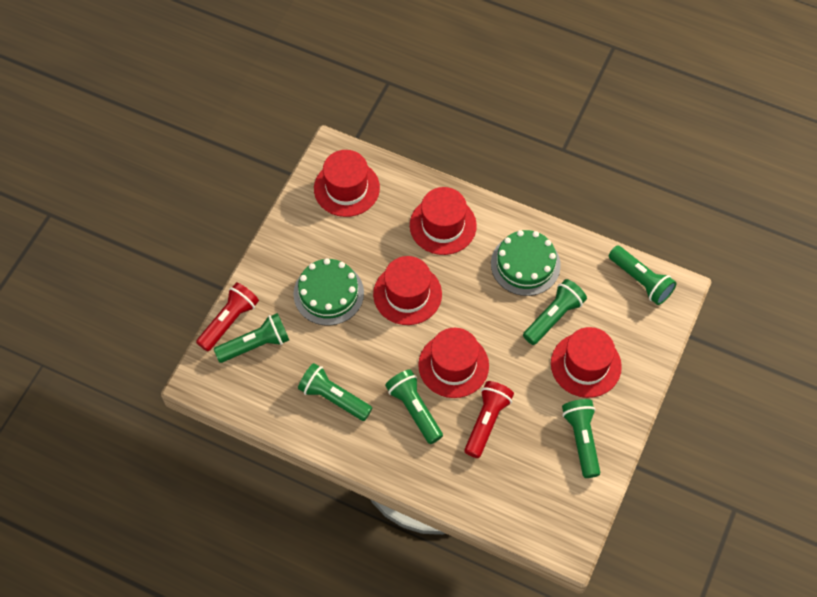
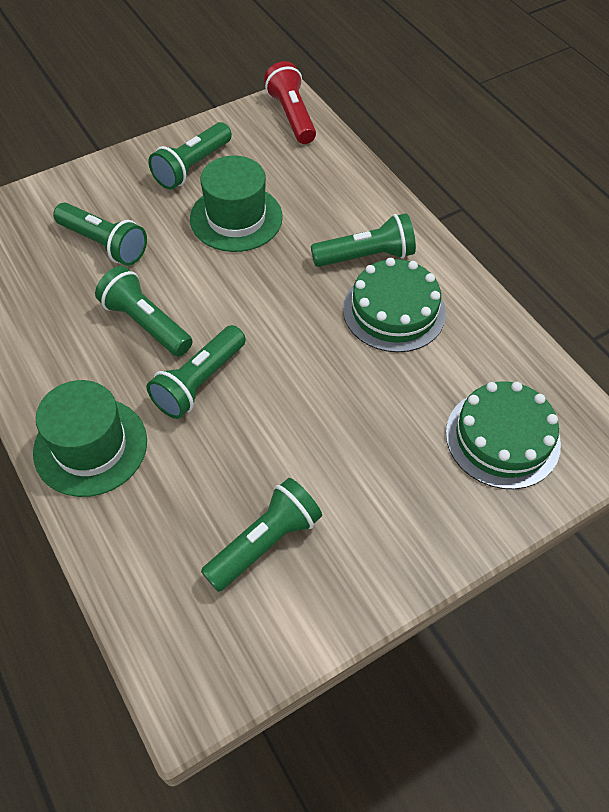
green hat: 0 -> 2
red flashlight: 2 -> 1
red hat: 5 -> 0

